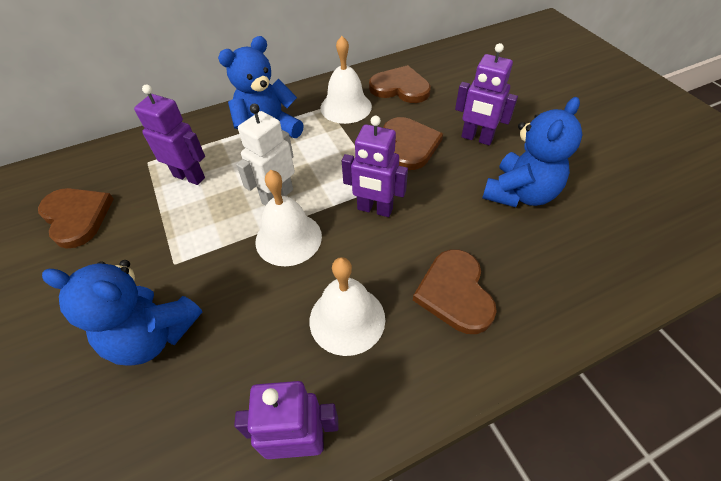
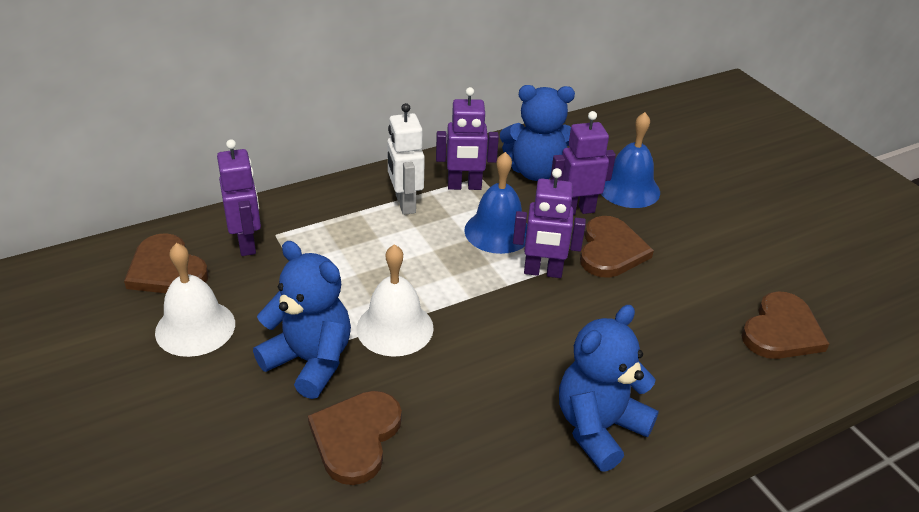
blue bell: 0 -> 2
white bell: 3 -> 2

